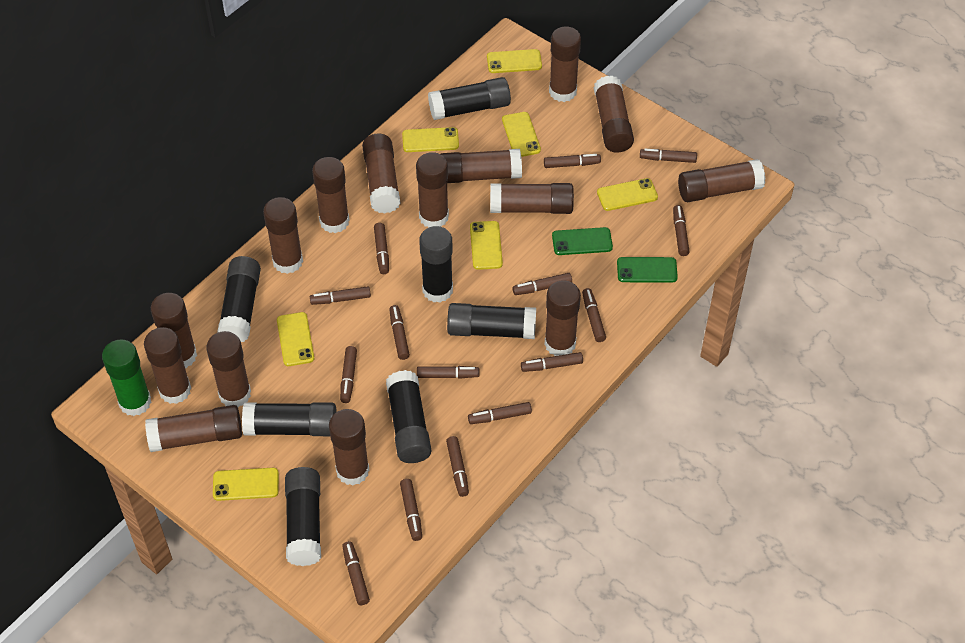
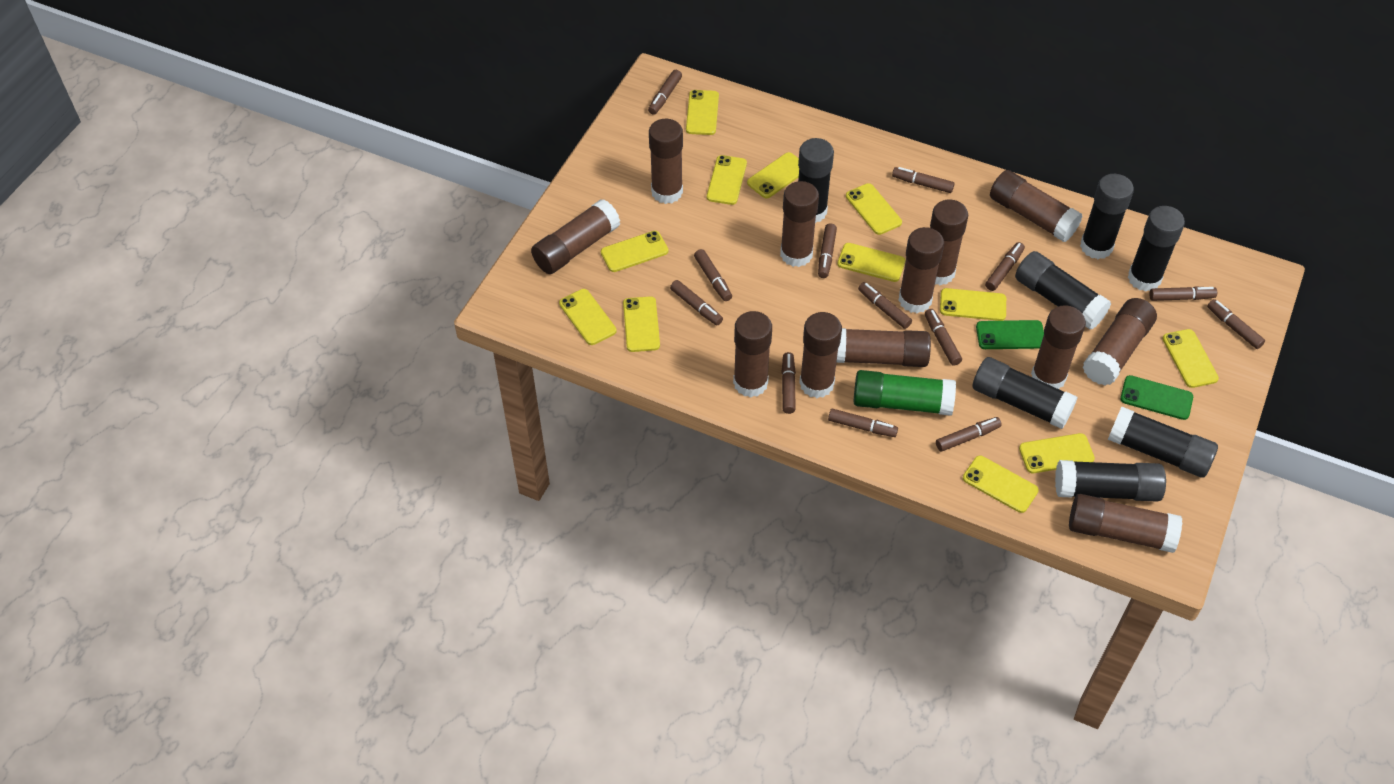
brown glue stick: 15 -> 12
brown marker: 15 -> 13
yellow phone: 7 -> 12

